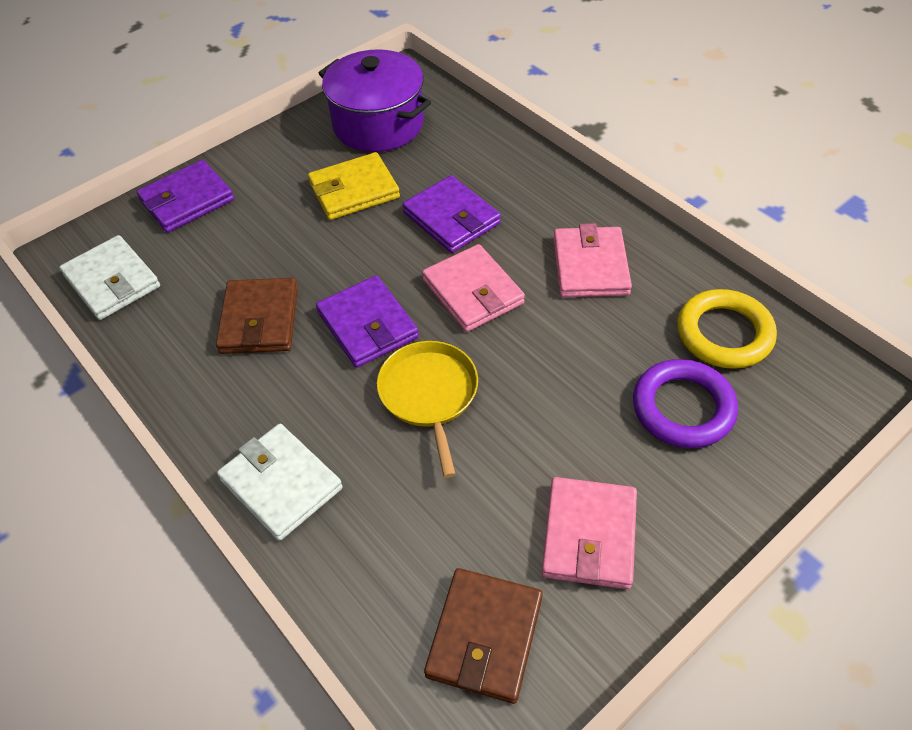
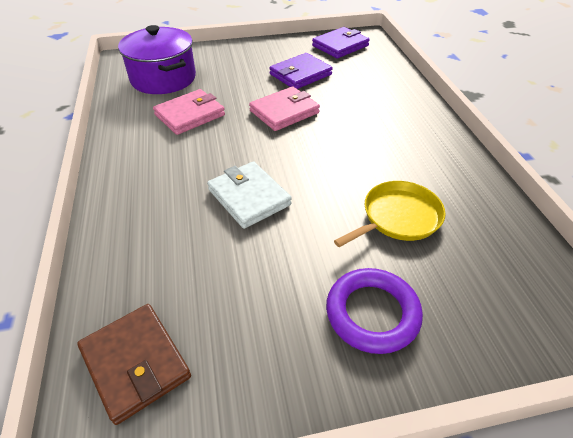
brown wallet: 2 -> 1
pink wallet: 3 -> 2
purple wallet: 3 -> 2
white wallet: 2 -> 1
yellow ring: 1 -> 0
yellow wallet: 1 -> 0

